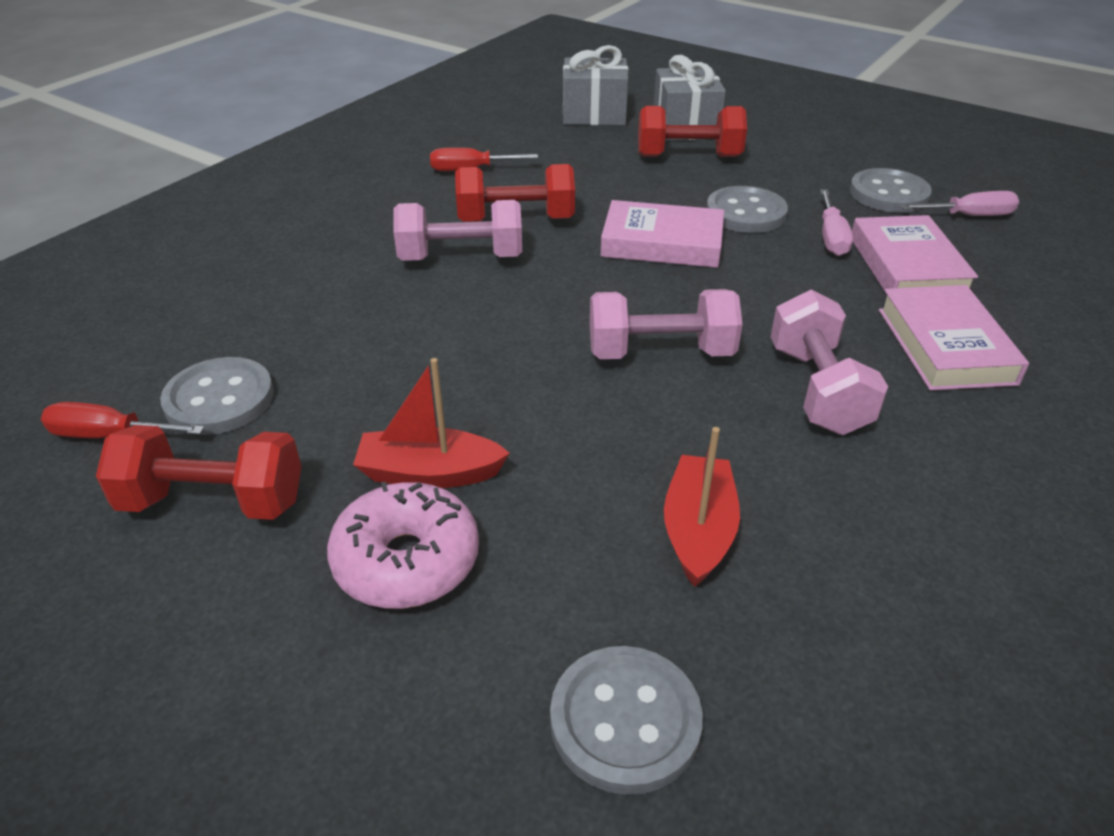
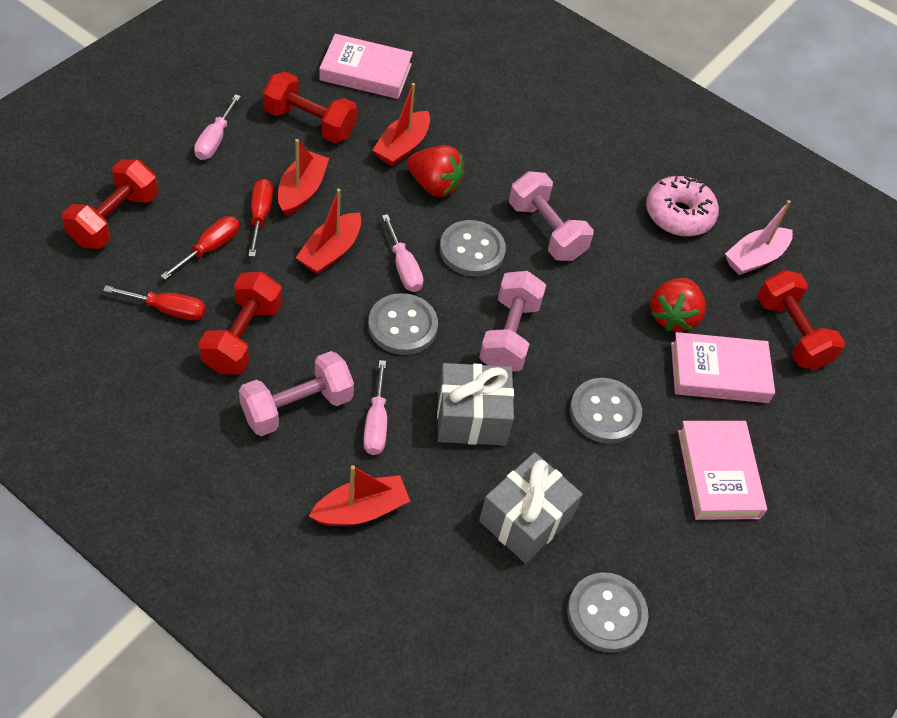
pink boat: 0 -> 1
pink screwdriver: 2 -> 3
red boat: 2 -> 4
red dumbbell: 3 -> 4
red screwdriver: 2 -> 3
red strawberry: 0 -> 2

